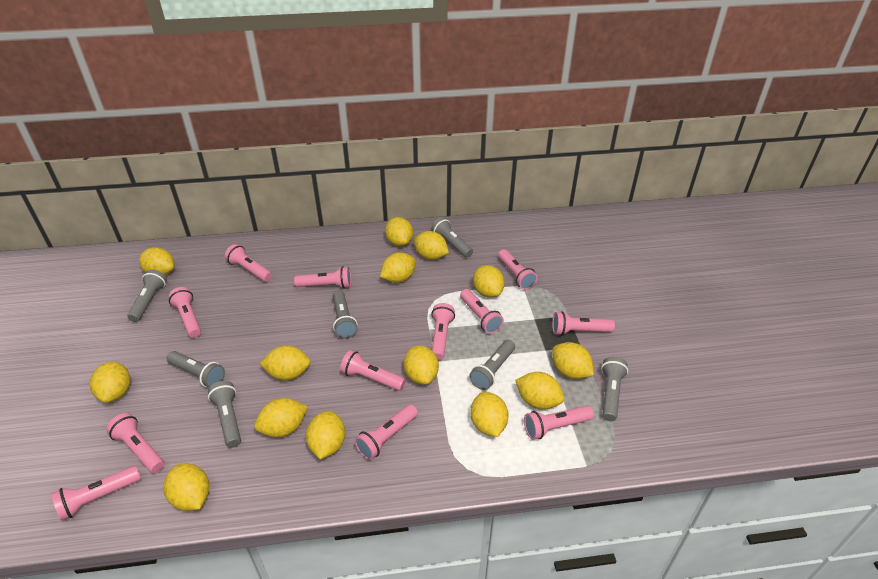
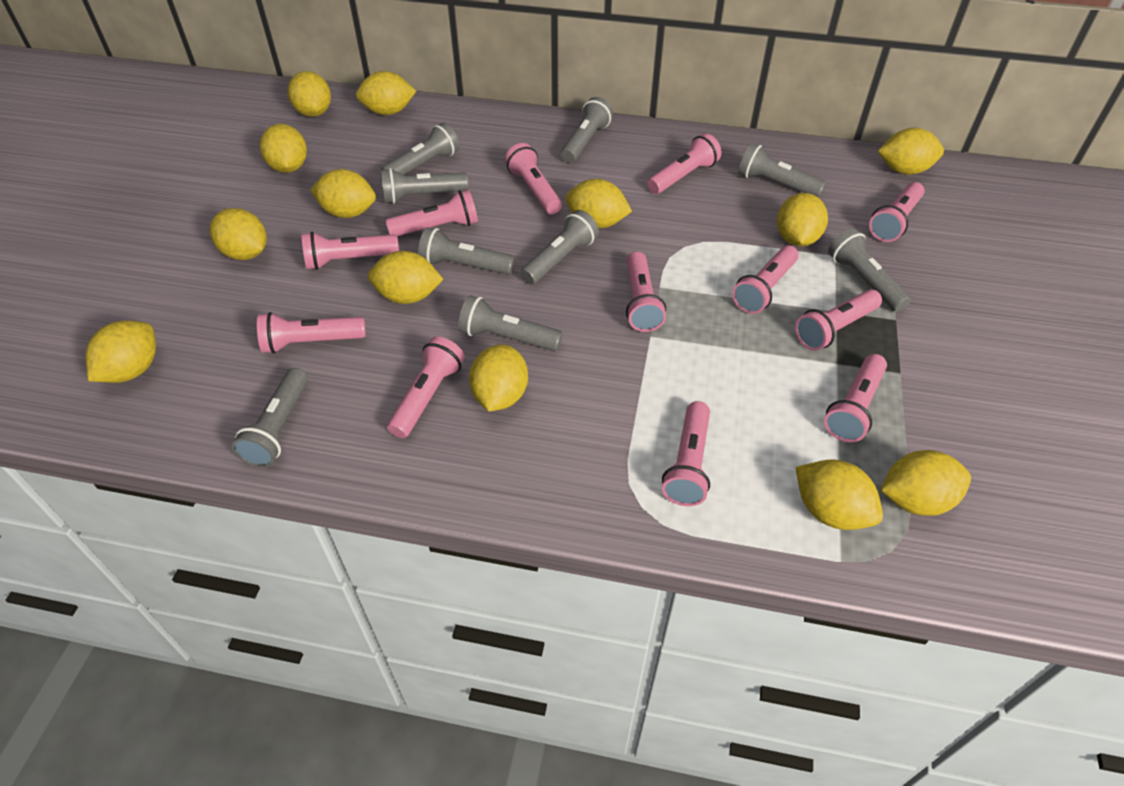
grey flashlight: 7 -> 9
yellow lemon: 14 -> 13

